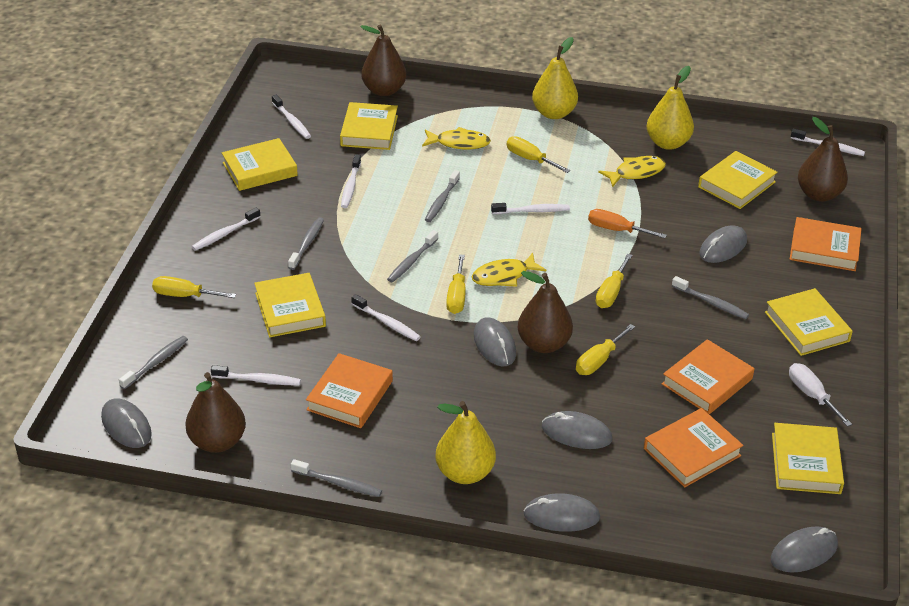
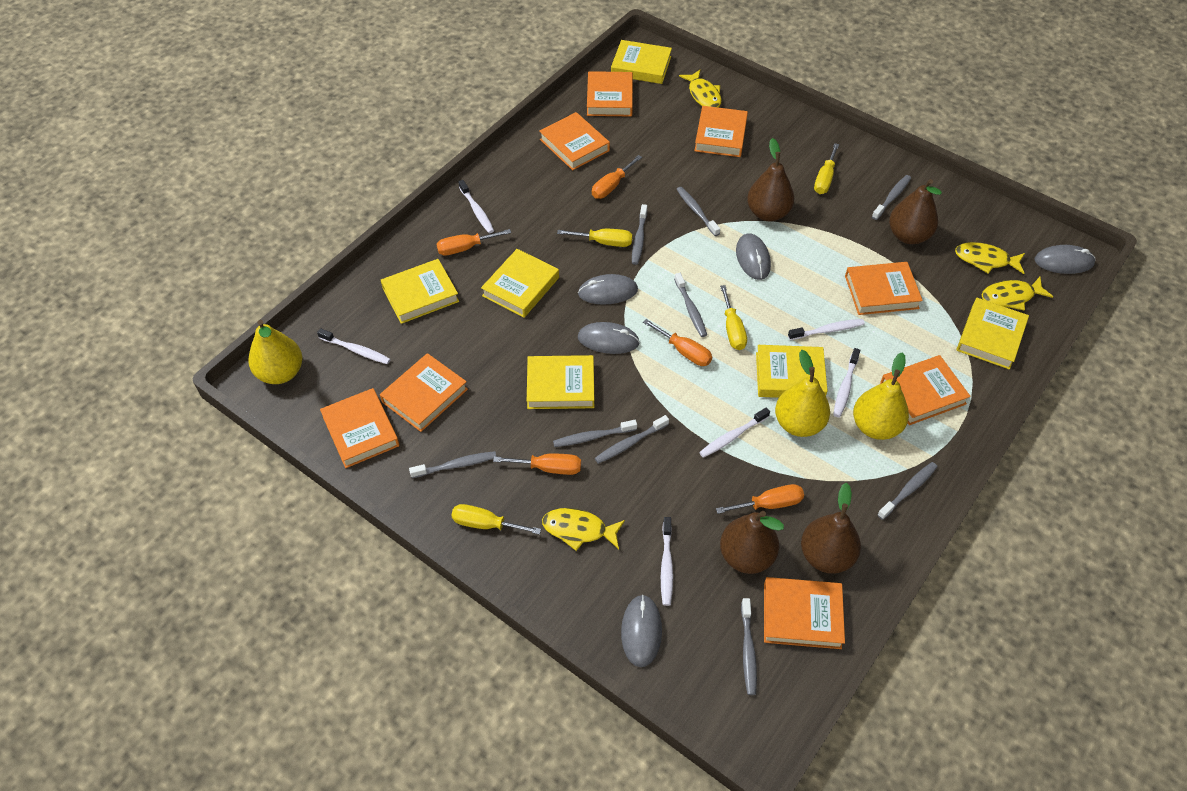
grey mouse: 6 -> 5
grey toothbrush: 6 -> 9
orange book: 4 -> 8
orange screwdriver: 1 -> 5
white screwdriver: 1 -> 0
white toothbrush: 7 -> 6
yellow fish: 3 -> 4
yellow screwdriver: 5 -> 4

